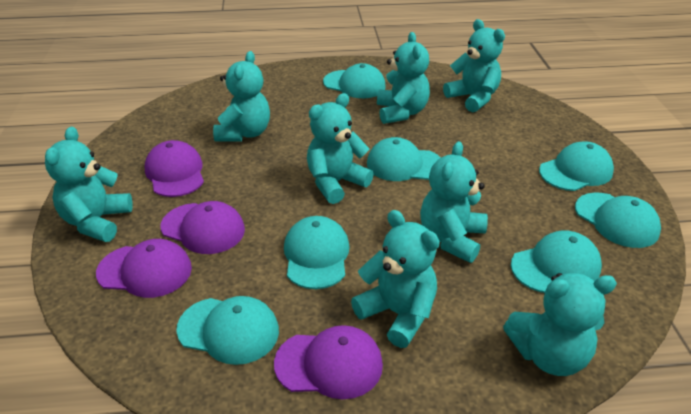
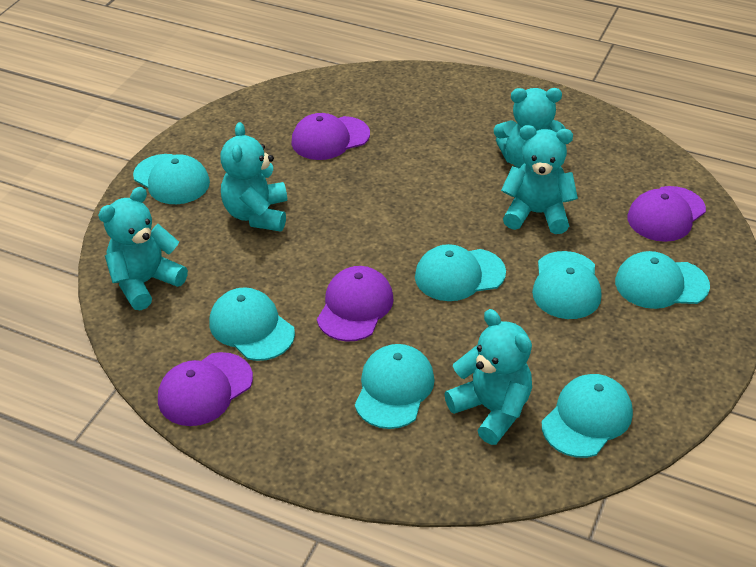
turquoise teddy bear: 8 -> 5

